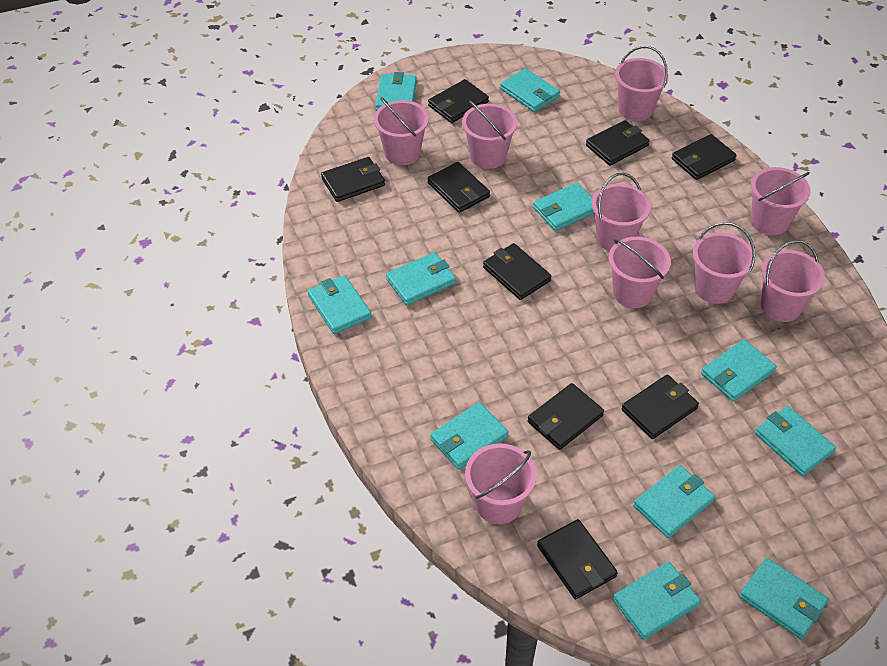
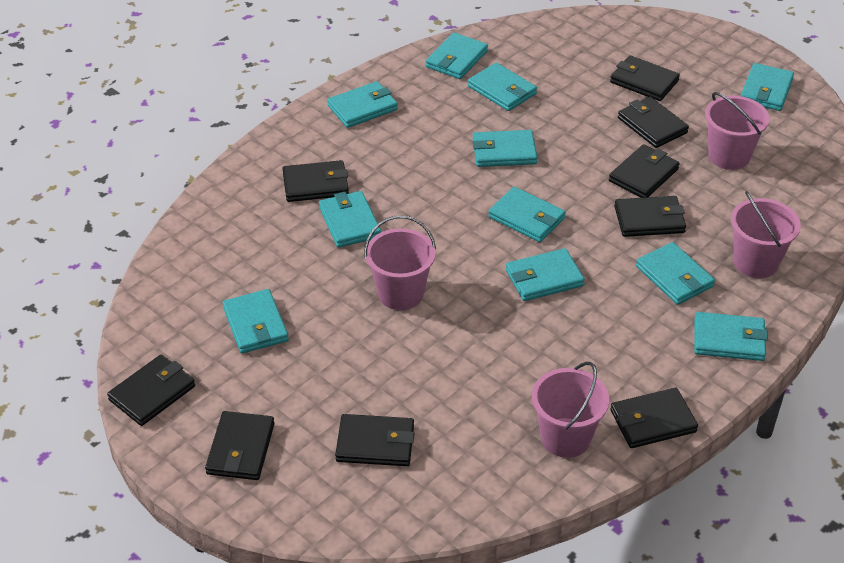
pink bucket: 9 -> 4

